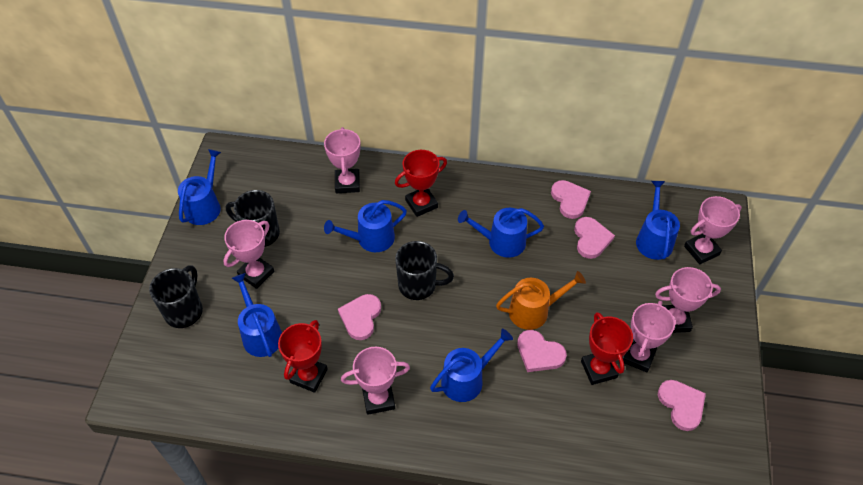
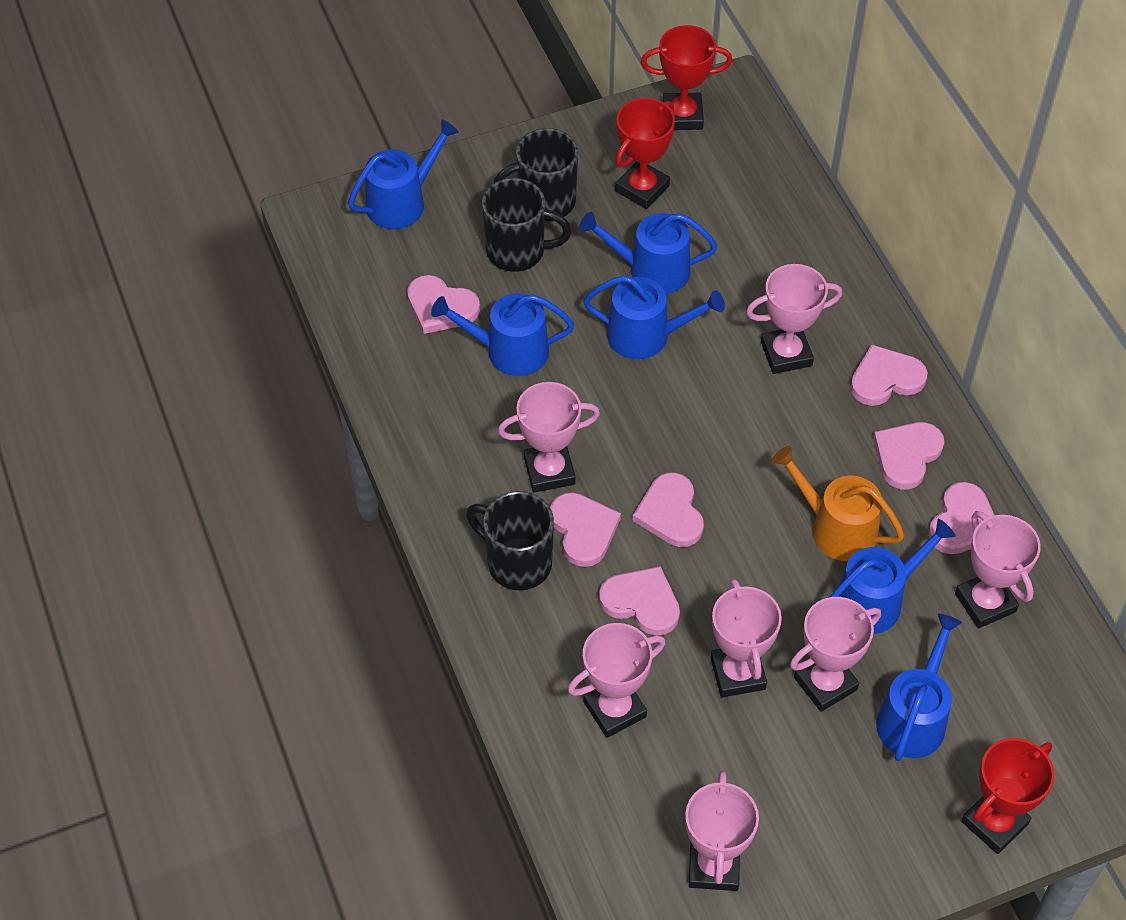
pink heart: 5 -> 7
pink trophy: 6 -> 7

